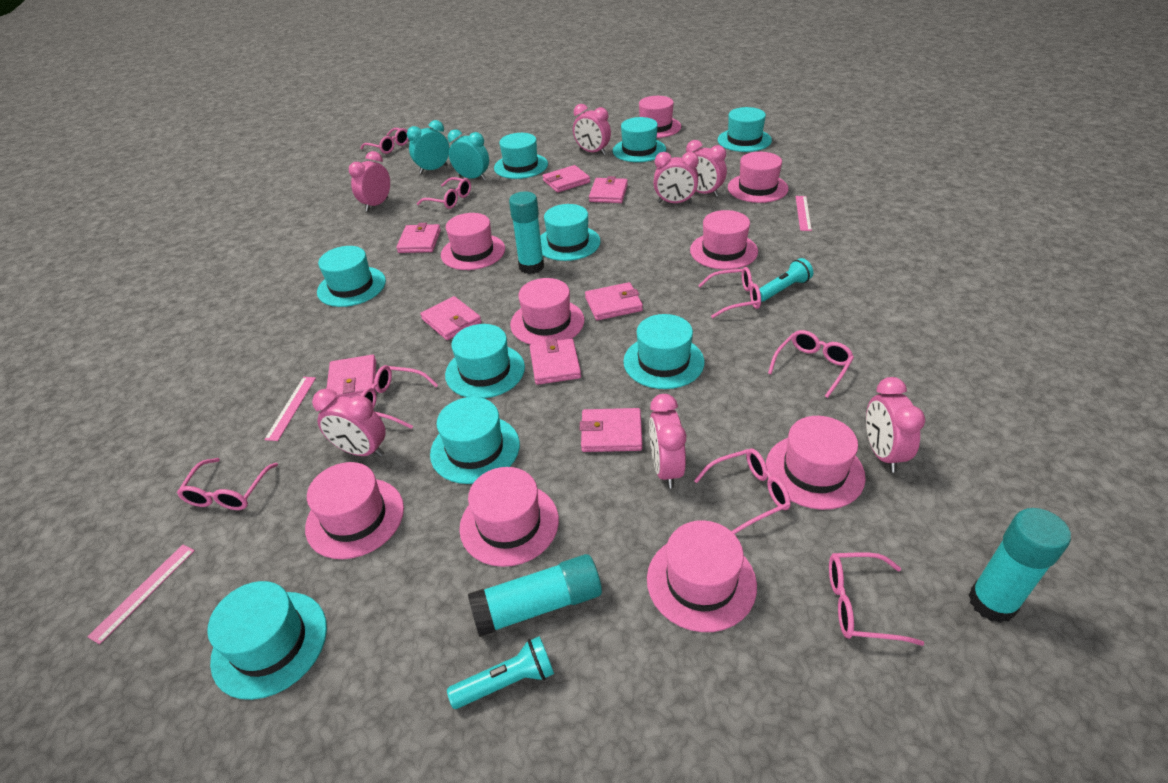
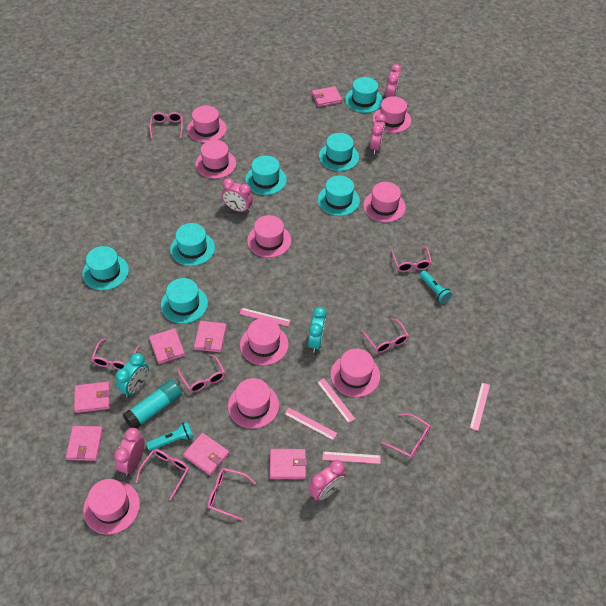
pink clock: 7 -> 5
pink ruler: 3 -> 5
pink wallet: 8 -> 7
turquoise glue stick: 3 -> 1
turquoise hat: 9 -> 7

